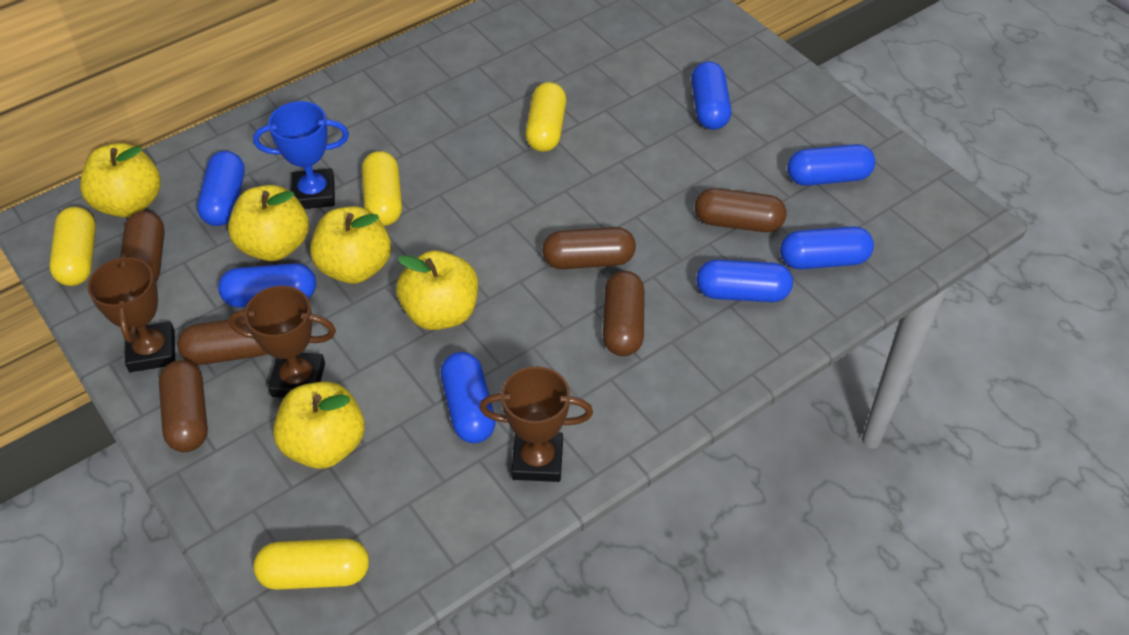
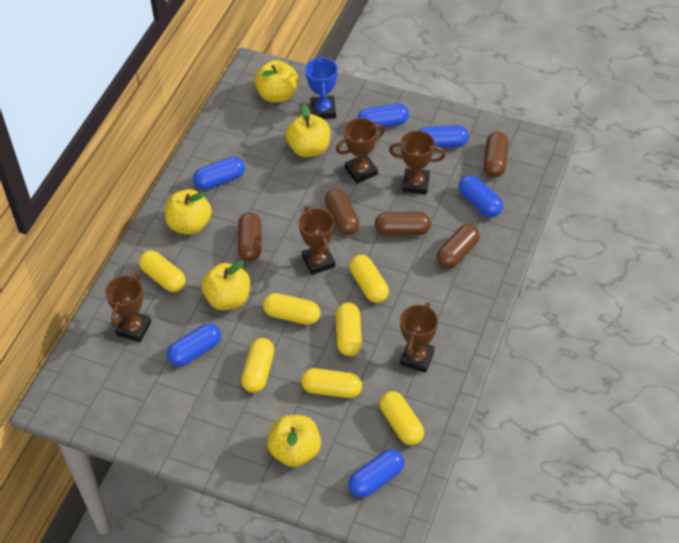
blue capsule: 7 -> 6
brown capsule: 6 -> 5
brown trophy: 3 -> 5
yellow capsule: 4 -> 7

